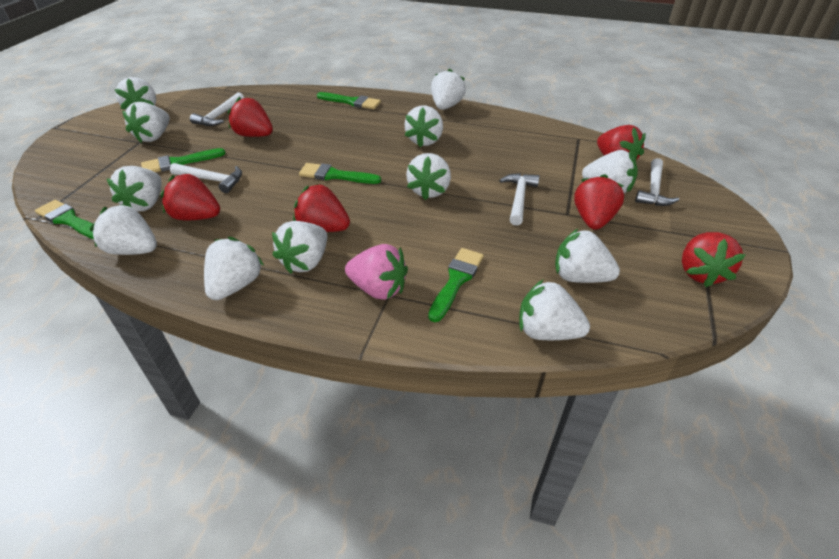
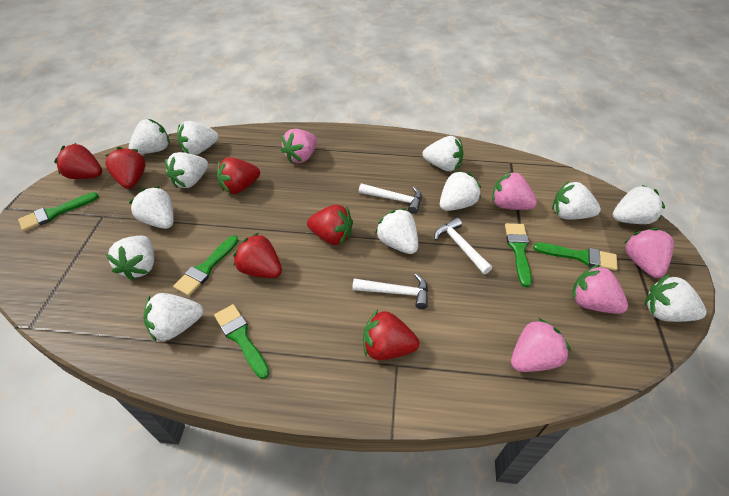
pink strawberry: 1 -> 5
white hammer: 4 -> 3

